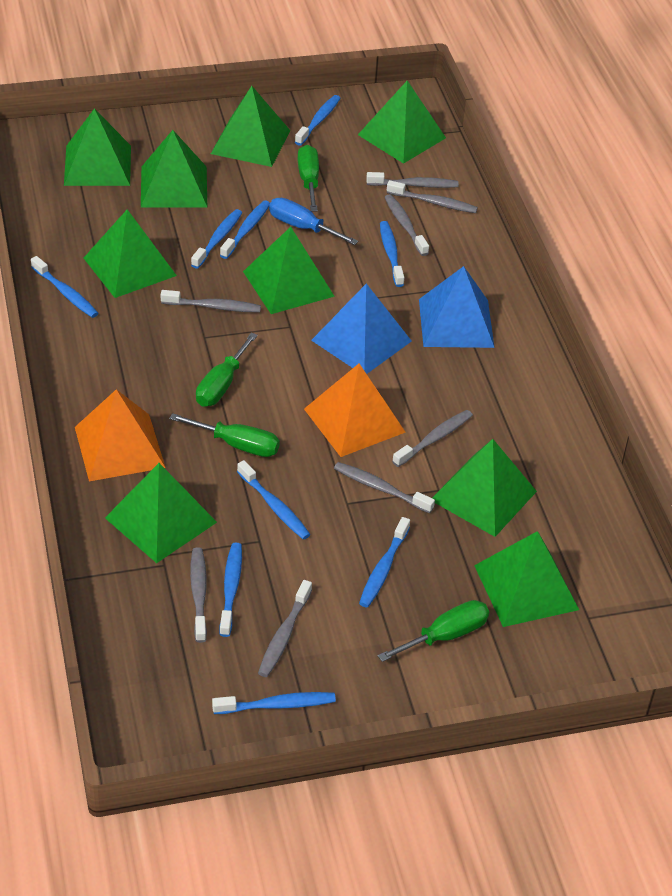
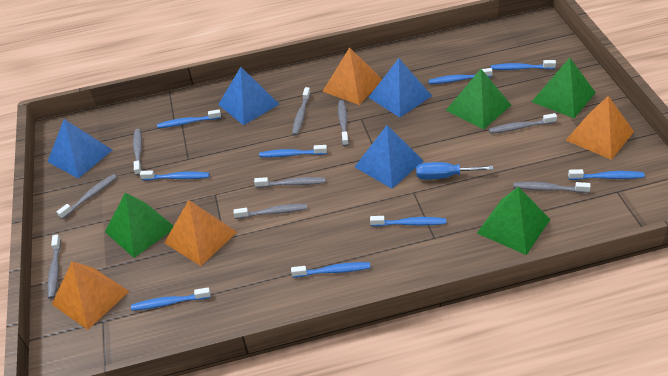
blue pyramid: 2 -> 4
green pyramid: 9 -> 4
green screwdriver: 4 -> 0
grey toothbrush: 8 -> 9
orange pyramid: 2 -> 4

